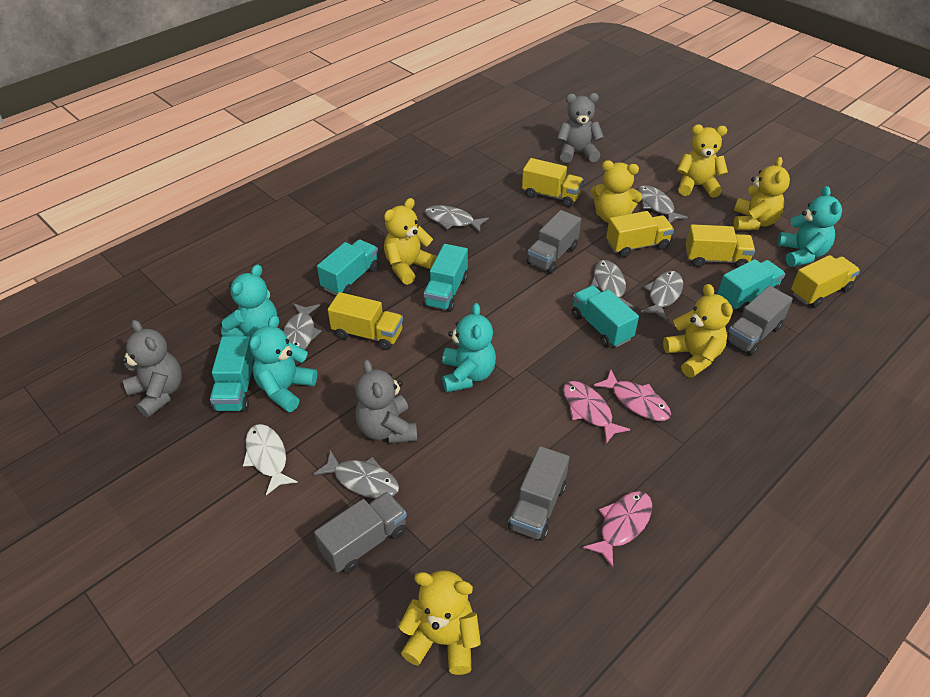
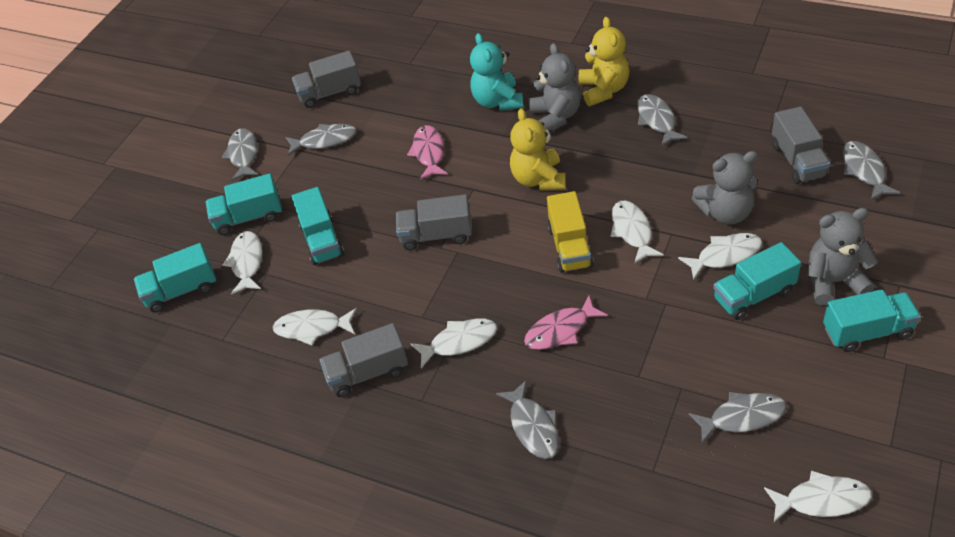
pink fish: 3 -> 2
turquoise teddy bear: 4 -> 1
white fish: 1 -> 6
yellow teddy bear: 6 -> 2
yellow truck: 5 -> 1

